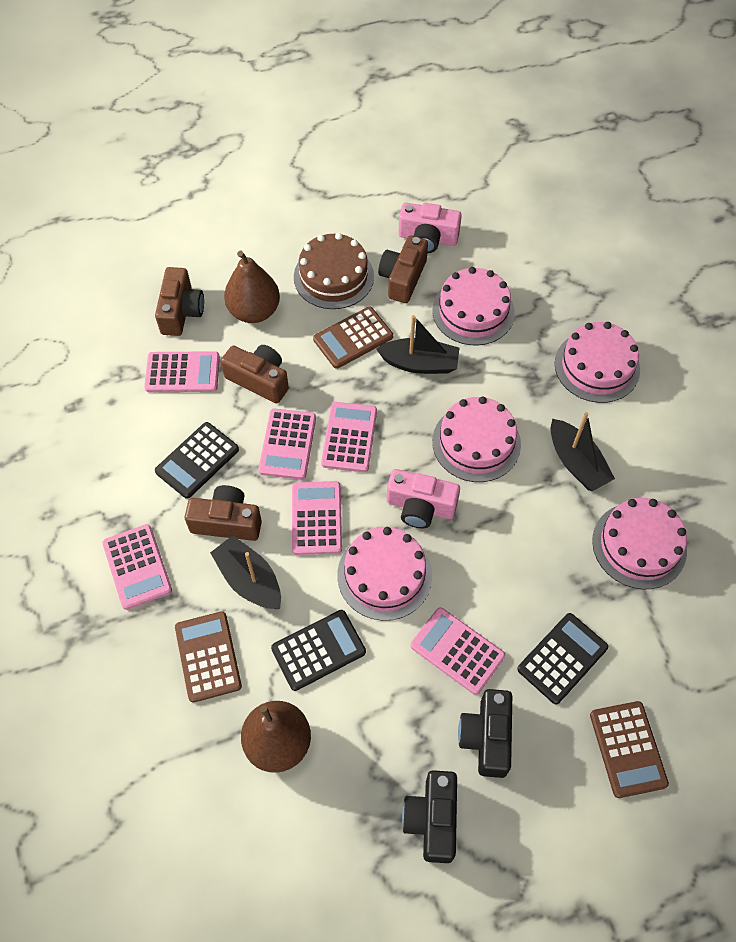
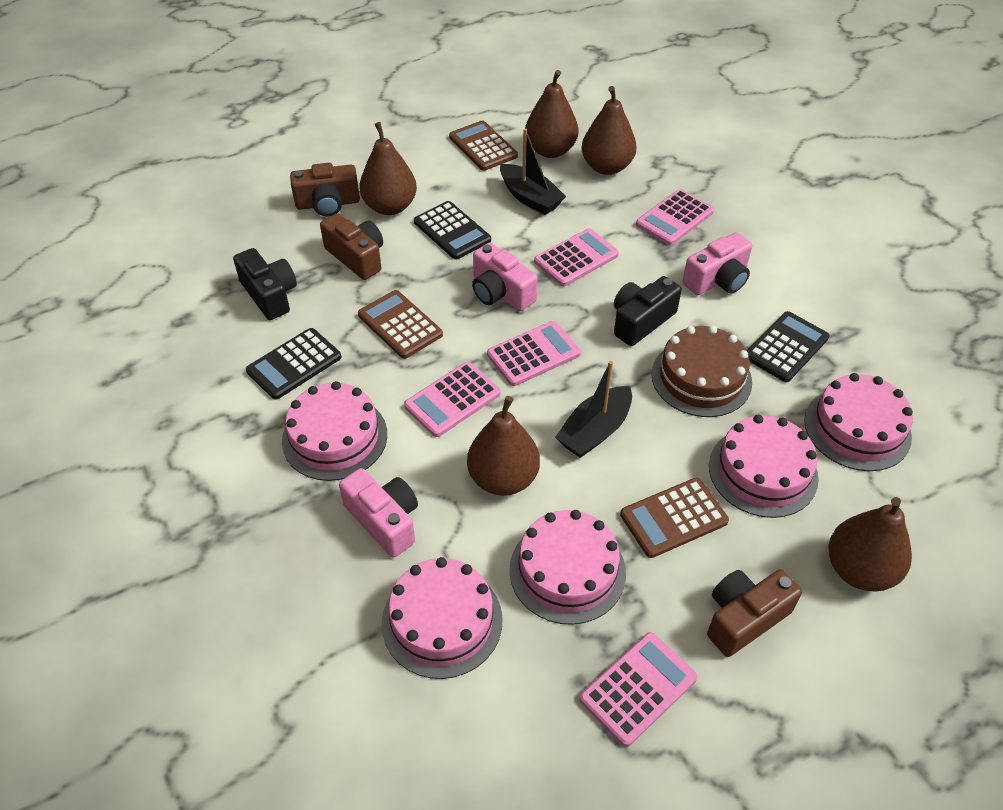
black boat: 3 -> 2
brown camera: 4 -> 3
brown pear: 2 -> 5
pink calculator: 6 -> 5
pink camera: 2 -> 3

